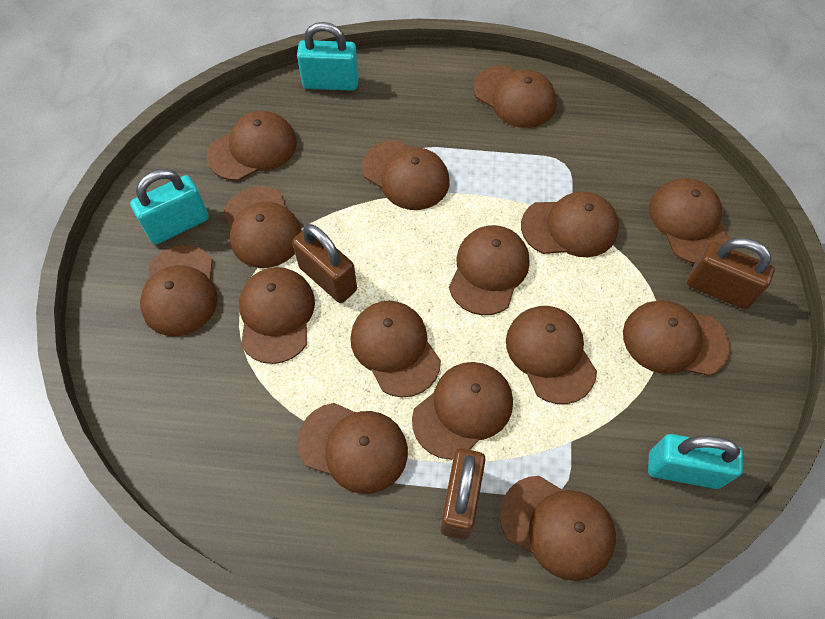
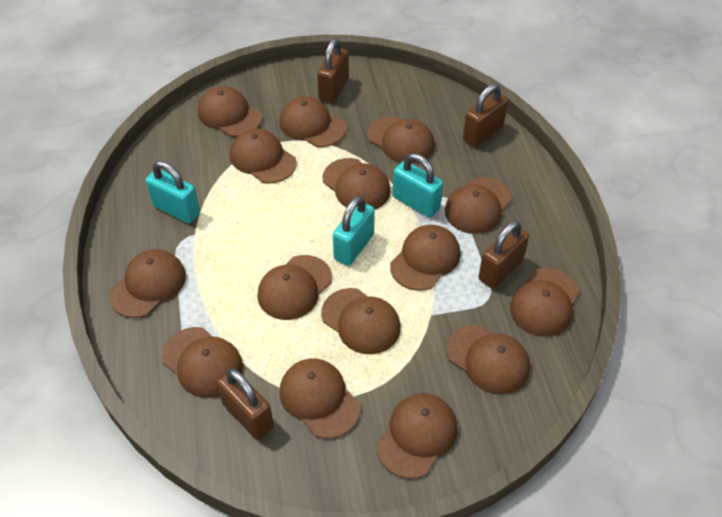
brown padlock: 3 -> 4

